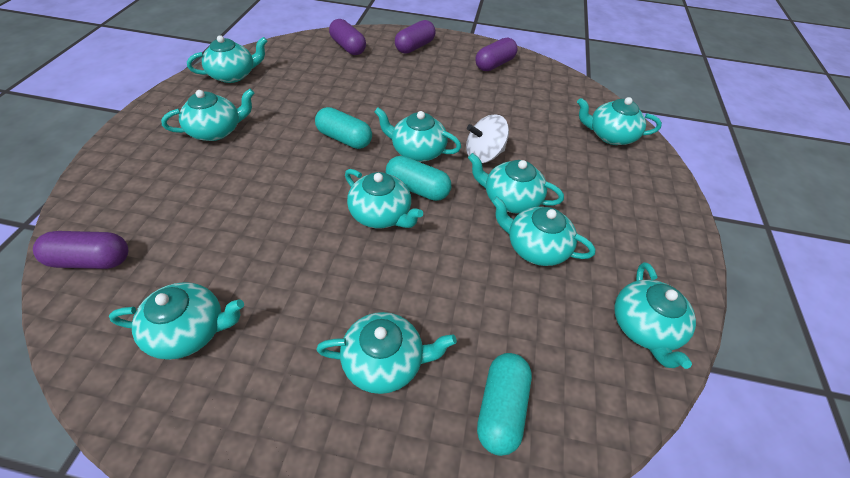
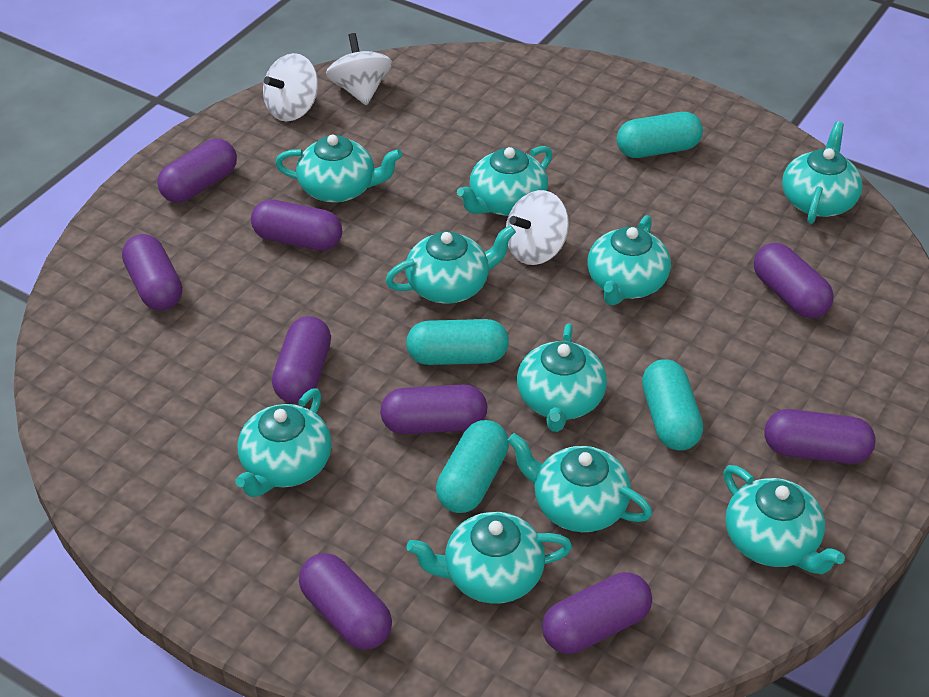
purple capsule: 4 -> 9
turquoise capsule: 3 -> 4
white spinning top: 1 -> 3

